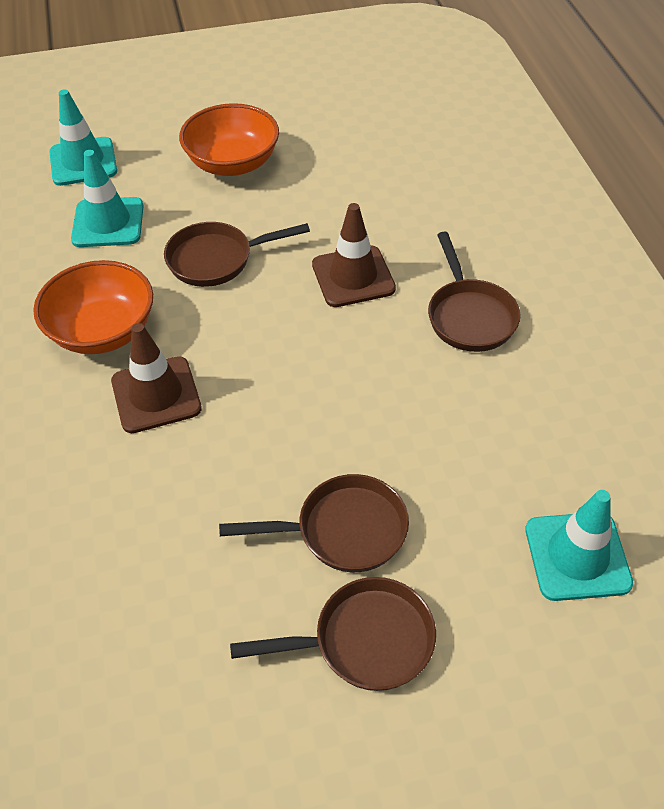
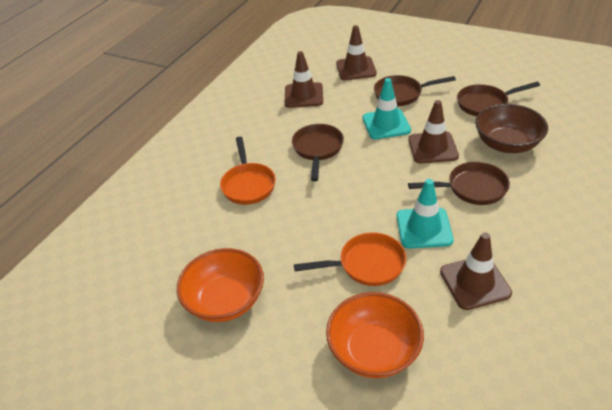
brown bowl: 0 -> 1
brown traffic cone: 2 -> 4
orange pan: 0 -> 2
turquoise traffic cone: 3 -> 2

